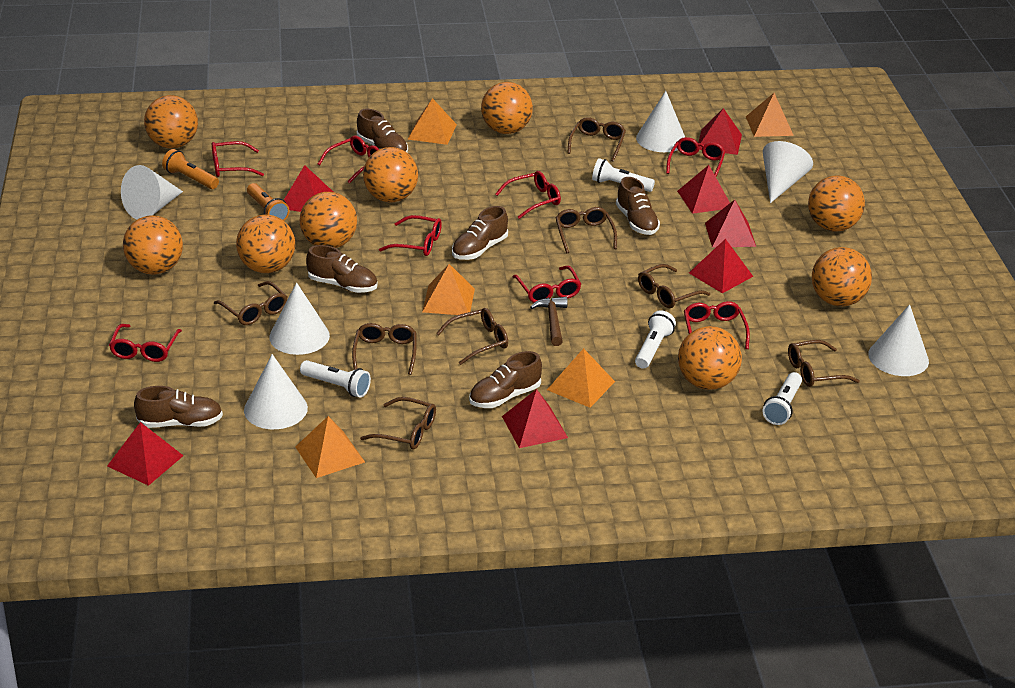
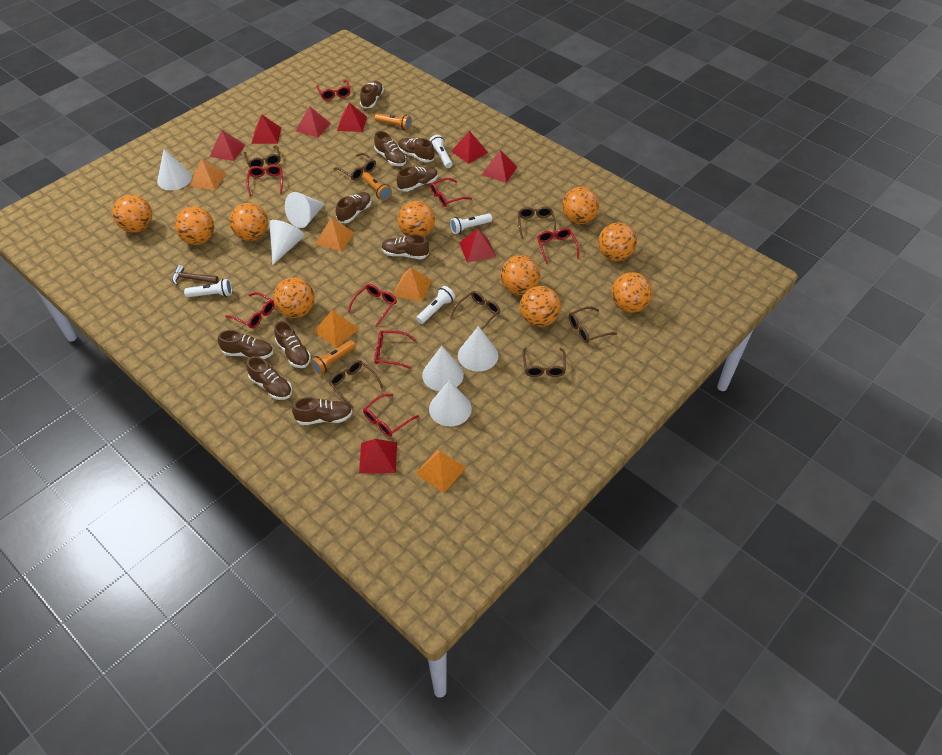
brown glasses: 8 -> 7
brown shoe: 6 -> 10
orange ball: 9 -> 10
orange flashlight: 2 -> 3
red pyramid: 7 -> 8

